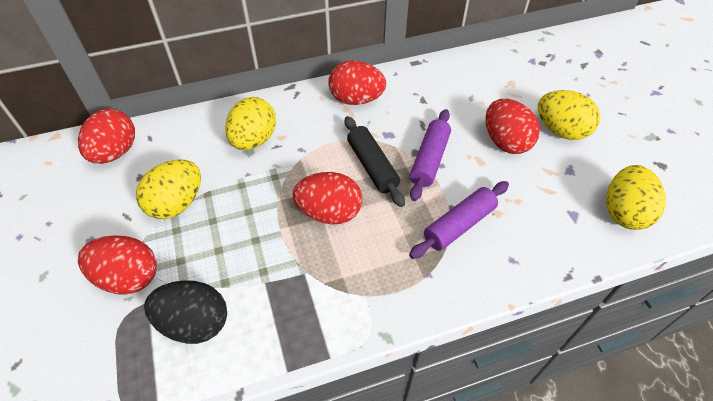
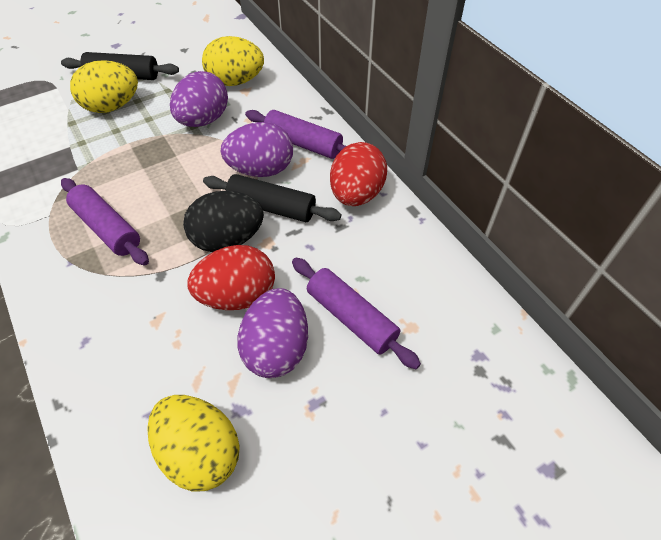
black rolling pin: 1 -> 2
purple egg: 0 -> 3
purple rolling pin: 2 -> 3
red egg: 5 -> 2
yellow egg: 4 -> 3

